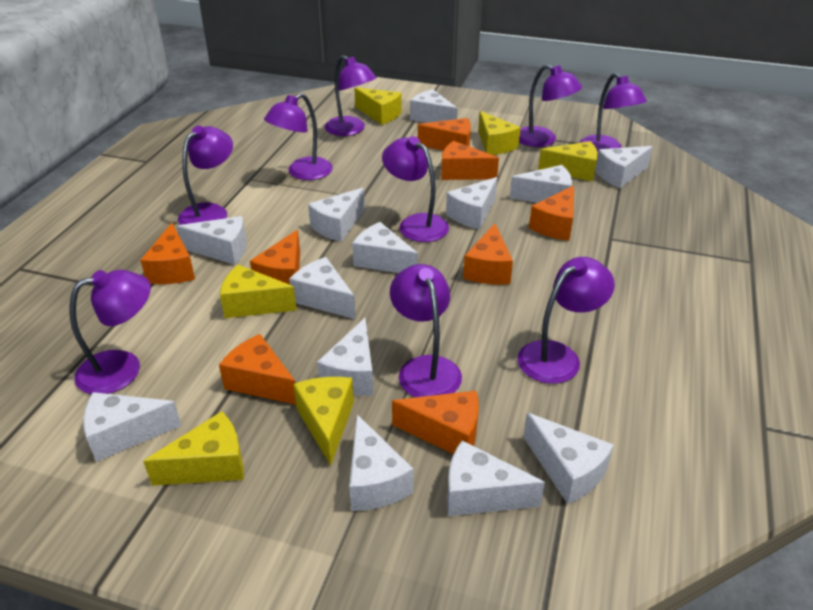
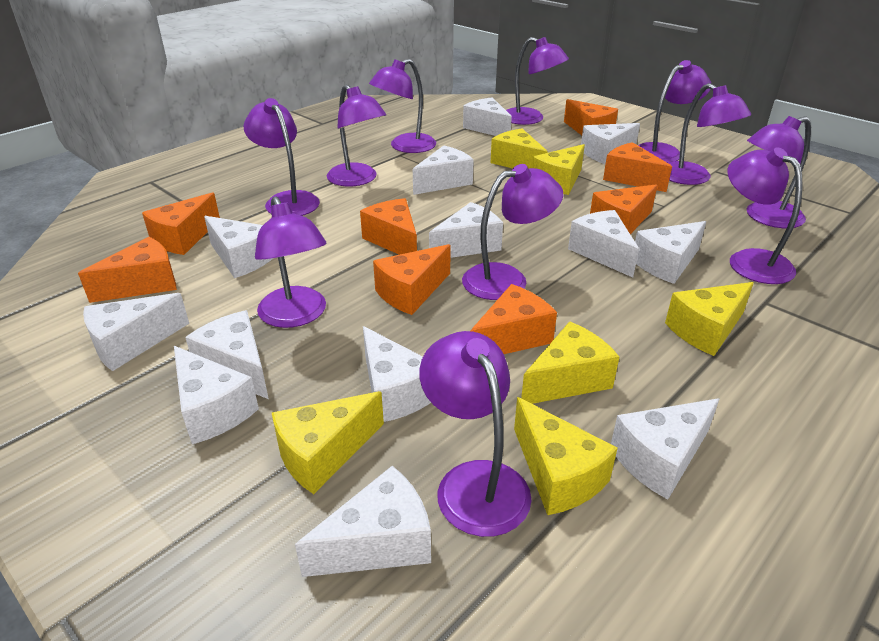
purple lamp: 9 -> 11

